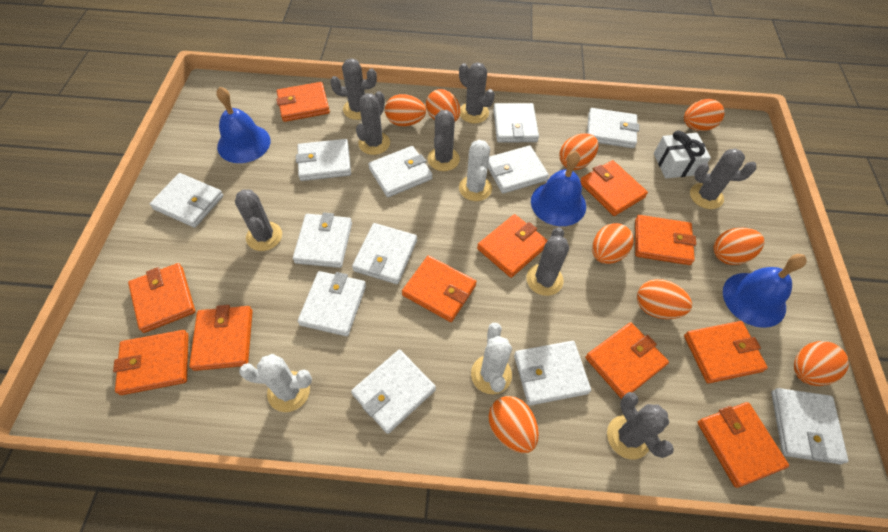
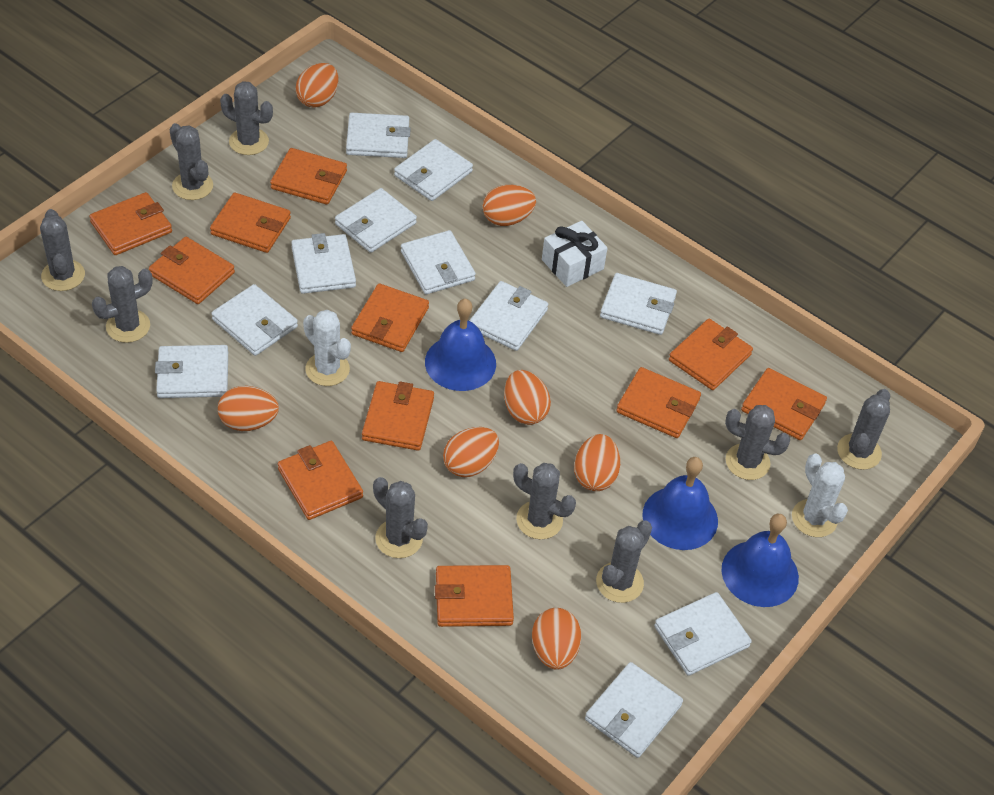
grey cactus: 8 -> 9
orange egg: 9 -> 7
white cactus: 3 -> 2
white wallet: 12 -> 11

